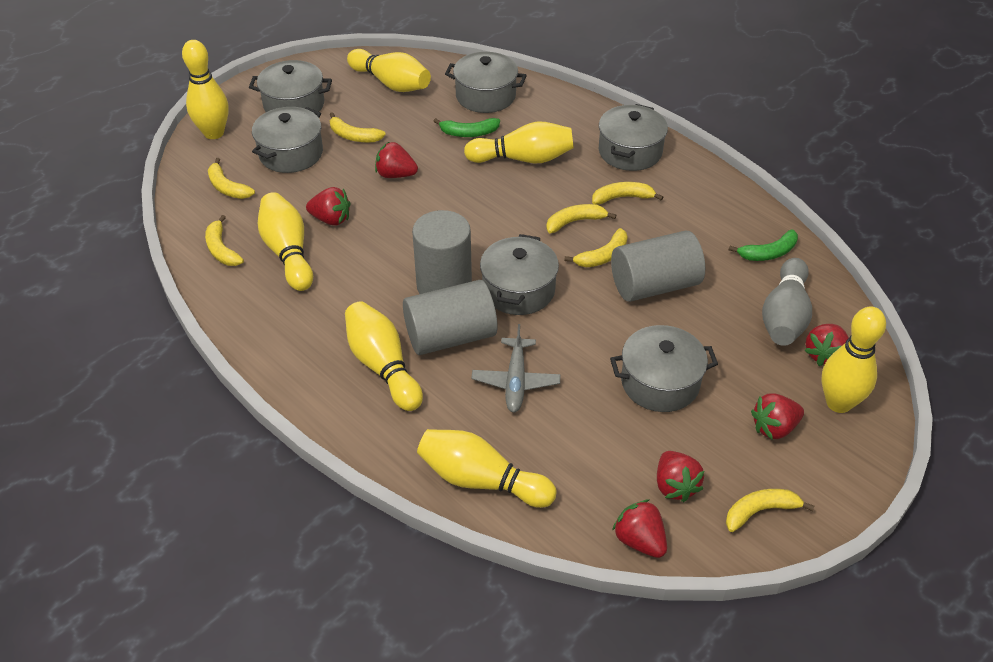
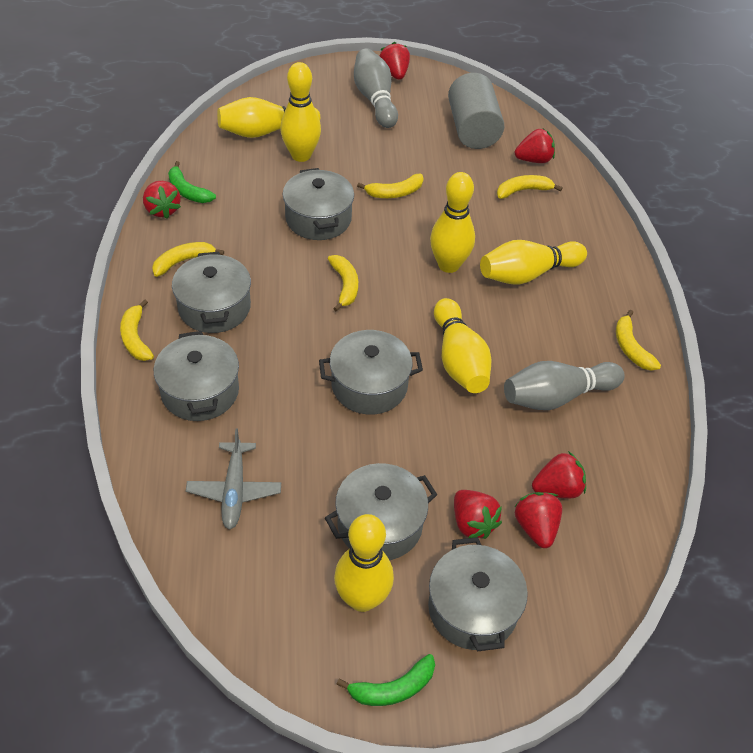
grey bowling pin: 1 -> 2
grey cylinder: 3 -> 1
yellow banana: 7 -> 6
yellow bowling pin: 7 -> 6

